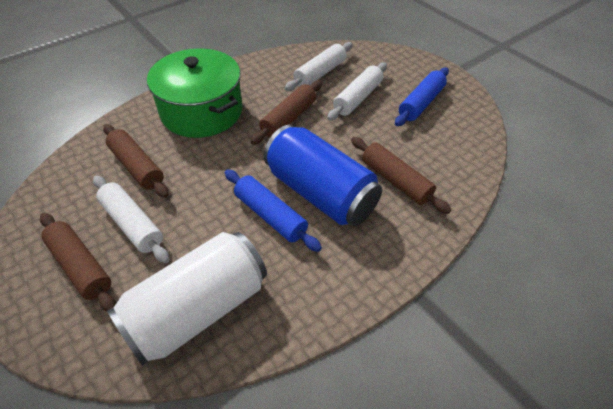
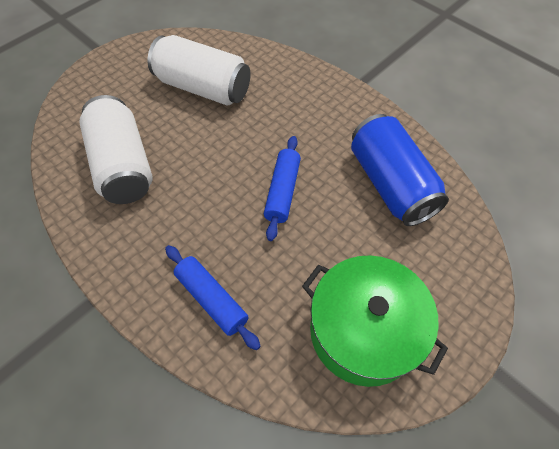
brown rolling pin: 4 -> 0
white can: 1 -> 2
white rolling pin: 3 -> 0

